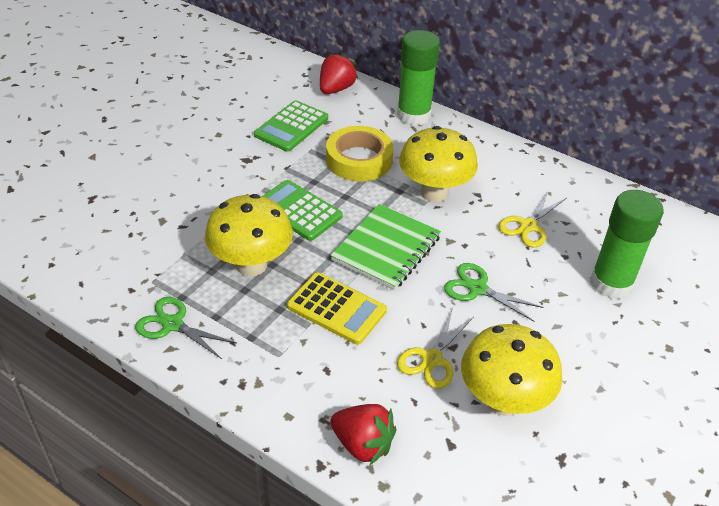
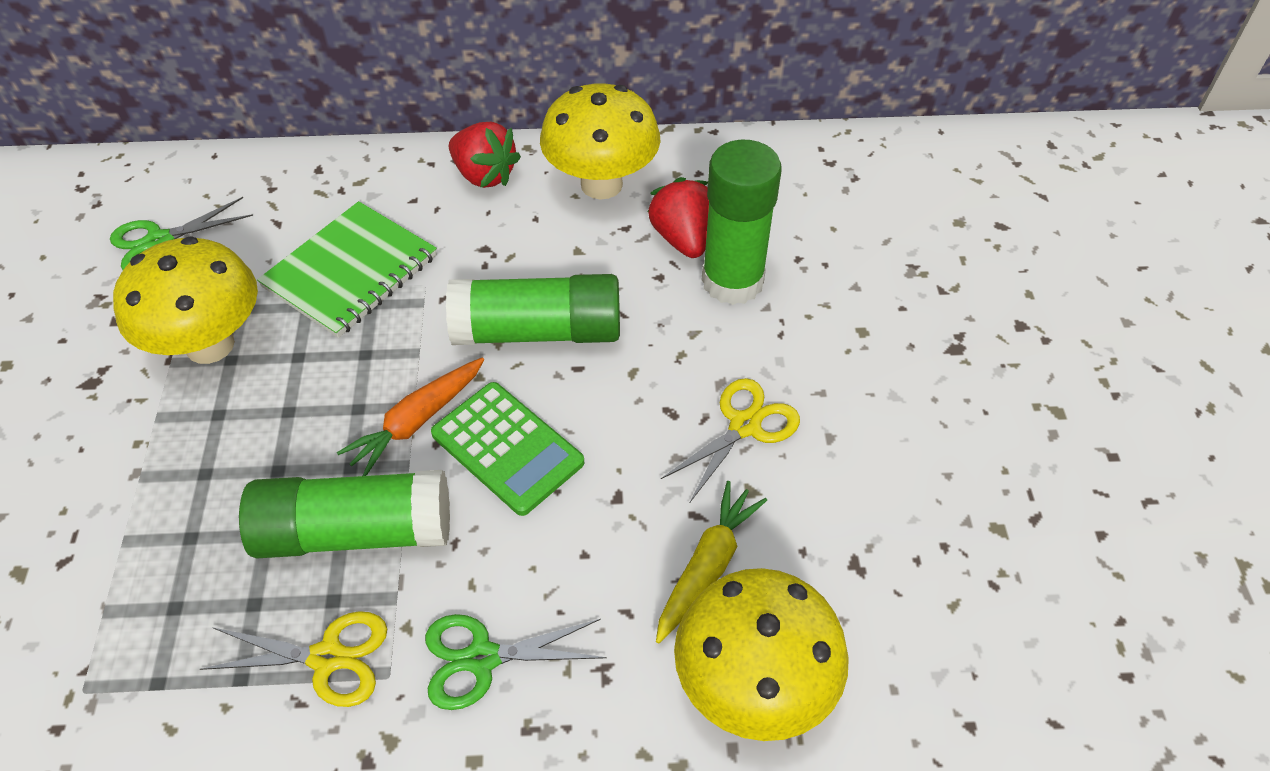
green calculator: 2 -> 1
green glue stick: 2 -> 3
orange carrot: 0 -> 1
yellow calculator: 1 -> 0
yellow carrot: 0 -> 1
yellow tape: 1 -> 0

